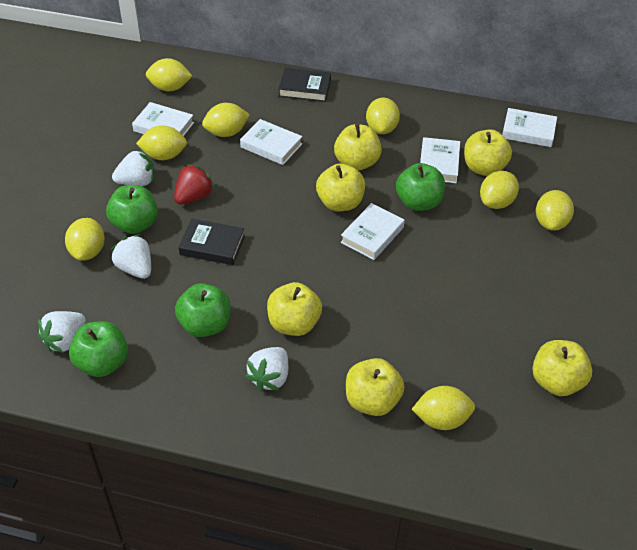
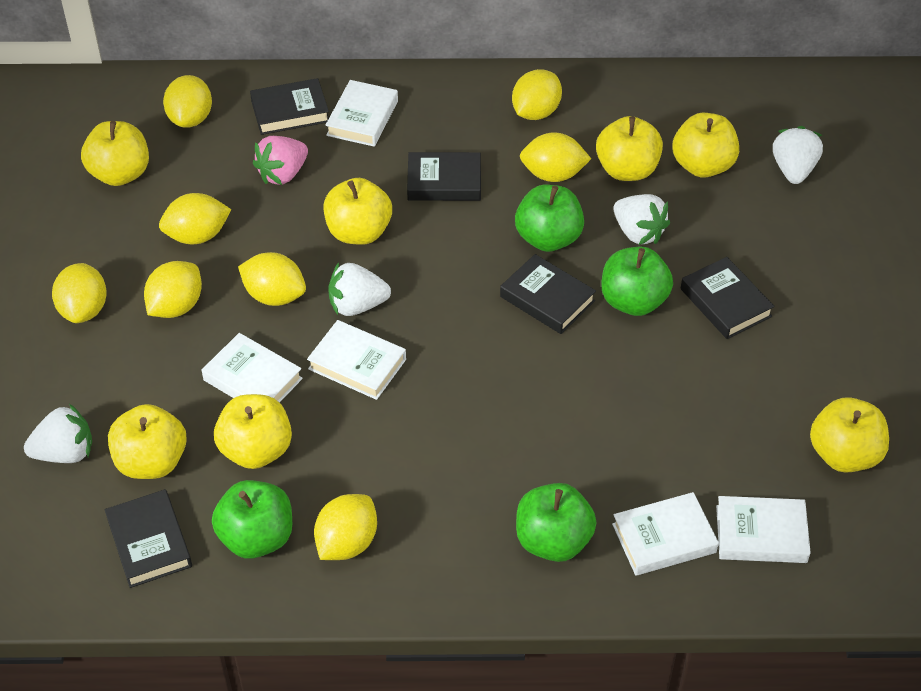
black book: 2 -> 5
pink strawberry: 0 -> 1
red strawberry: 1 -> 0
yellow apple: 6 -> 7

